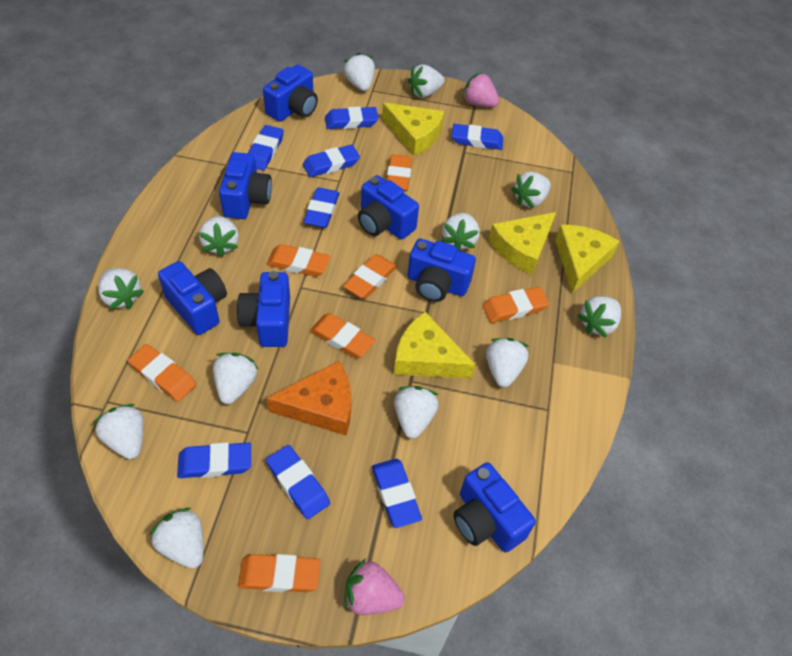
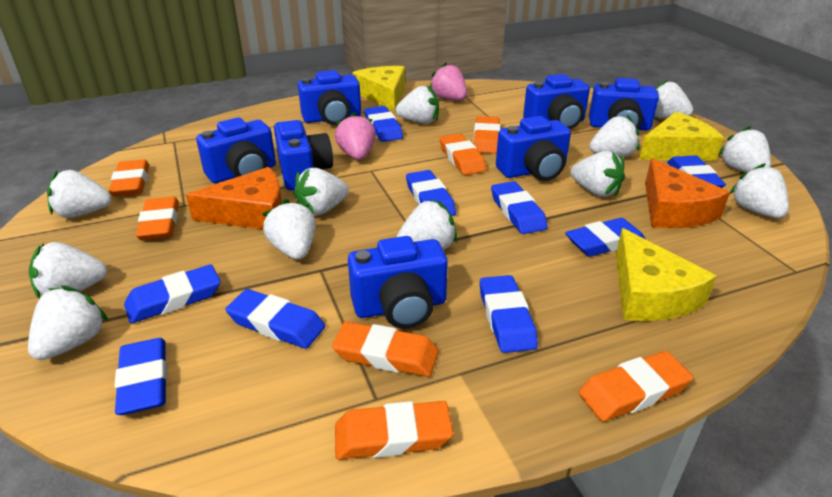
blue eraser: 8 -> 9
orange cheese: 1 -> 2
yellow cheese: 4 -> 3

